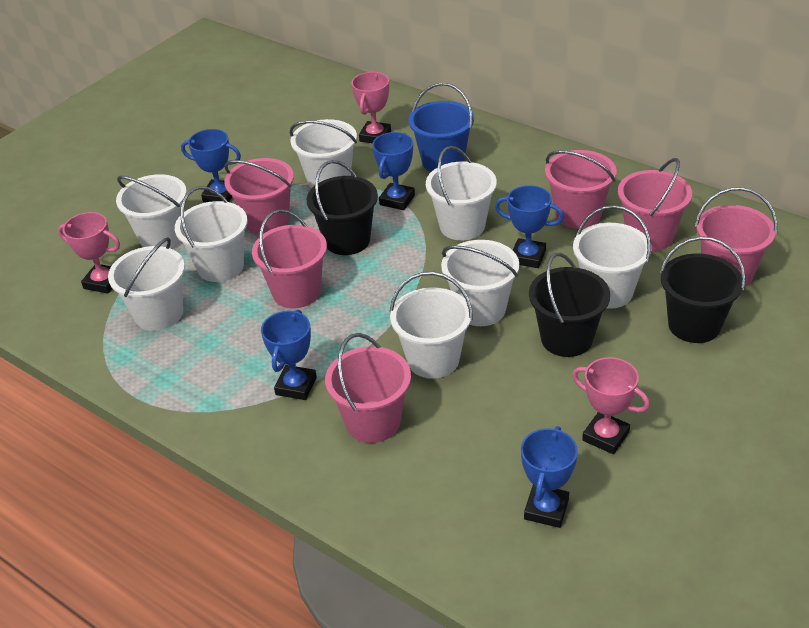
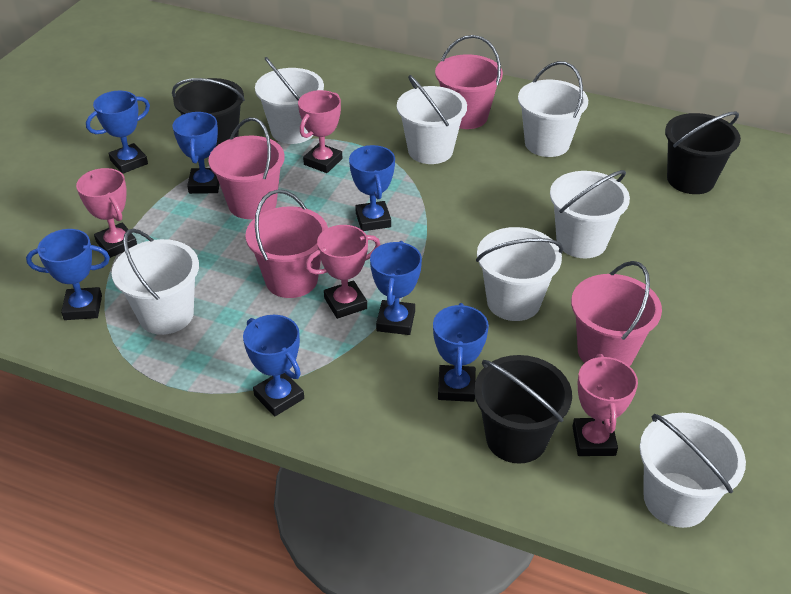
blue bucket: 1 -> 0
blue trophy: 5 -> 7
pink bucket: 6 -> 4
pink trophy: 3 -> 4
white bucket: 8 -> 7

